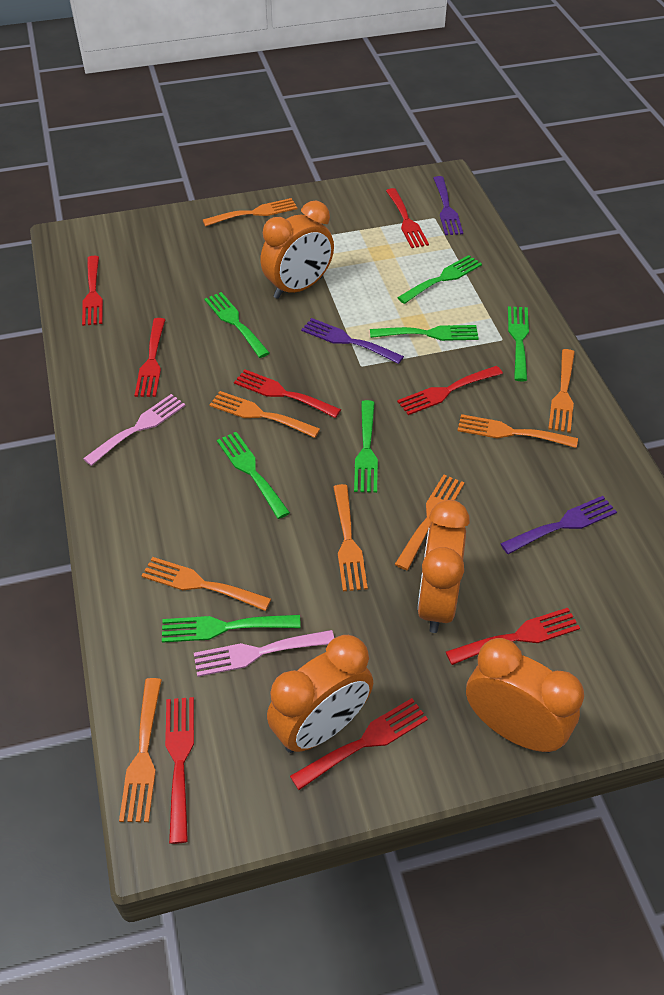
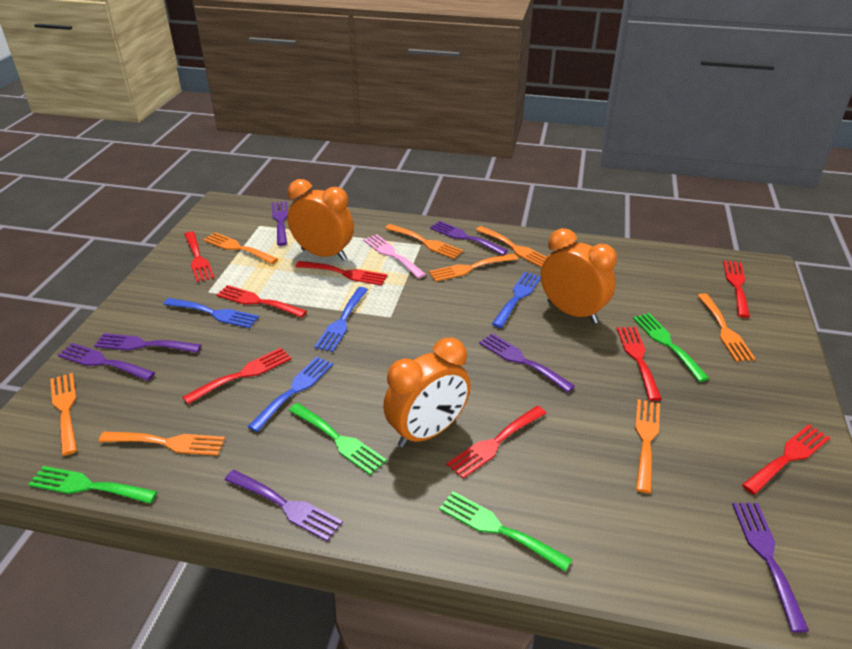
blue fork: 0 -> 4
green fork: 7 -> 4
orange clock: 4 -> 3
pink fork: 2 -> 1
purple fork: 3 -> 7

